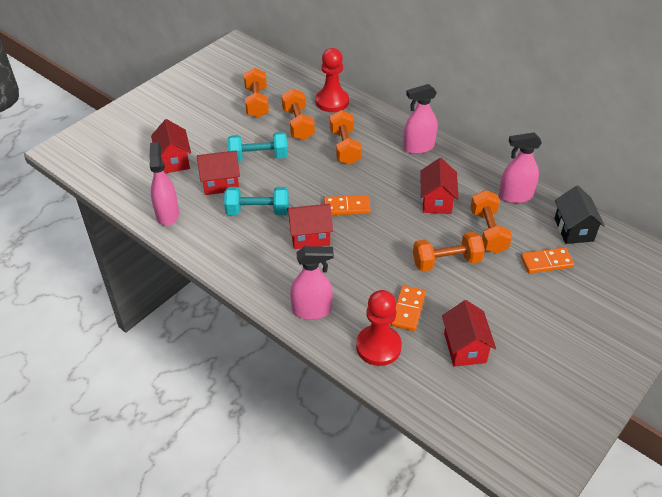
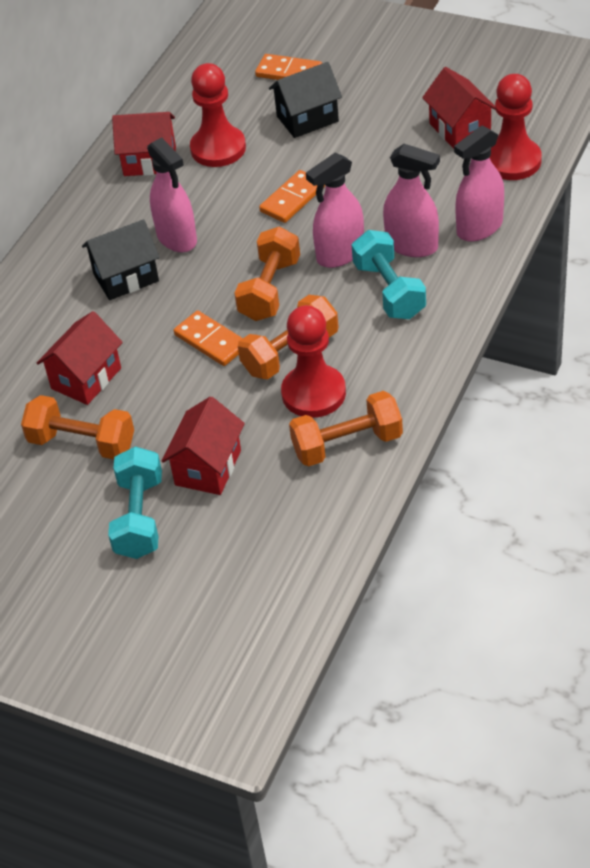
black house: 1 -> 2
orange dumbbell: 5 -> 4
red house: 5 -> 4
red pawn: 2 -> 3

